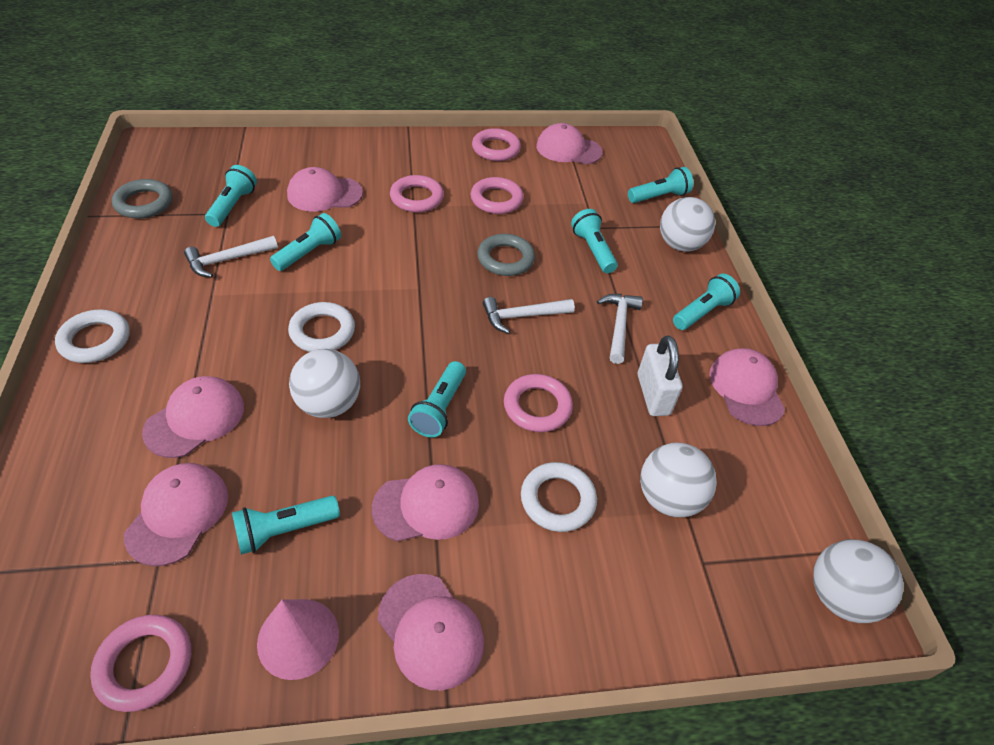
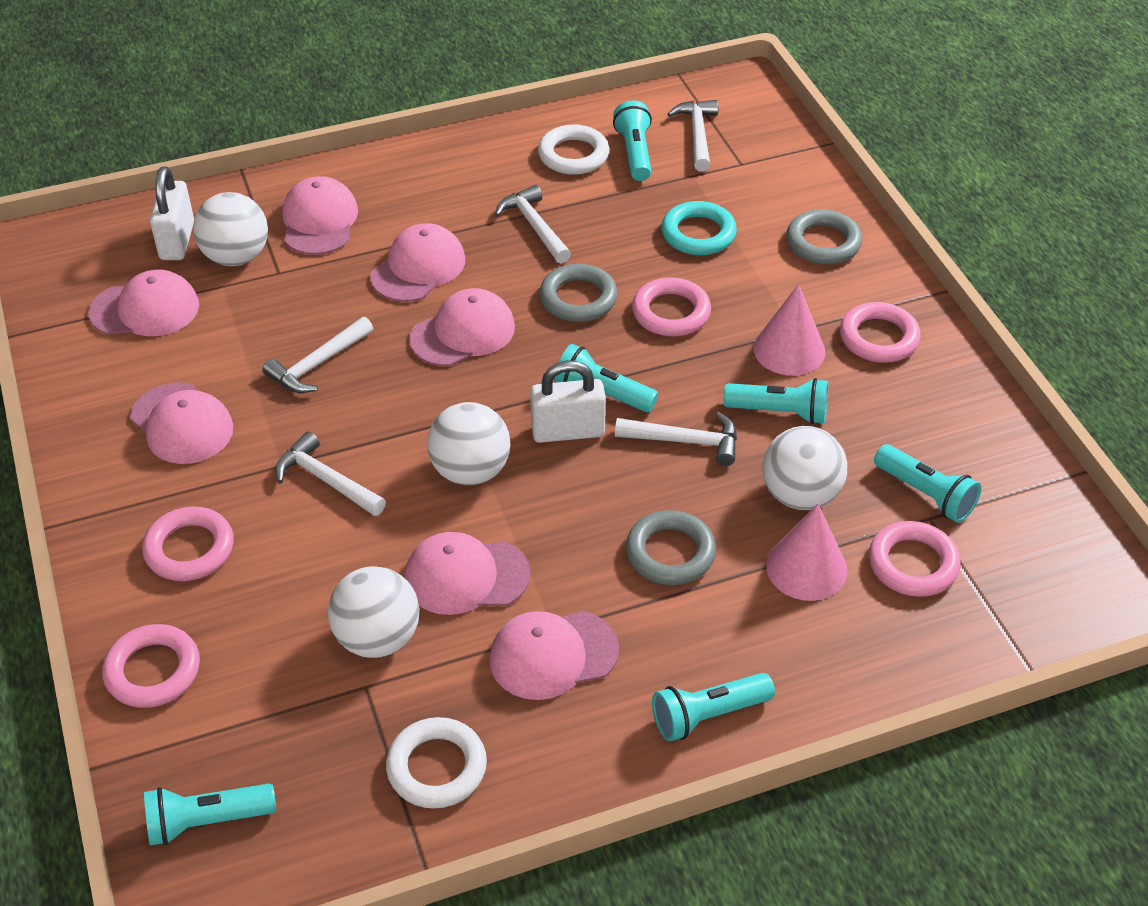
grey ring: 2 -> 3
pink cone: 1 -> 2
turquoise flashlight: 7 -> 6
turquoise ring: 0 -> 1
white hammer: 3 -> 5
white padlock: 1 -> 2
white ring: 3 -> 2

